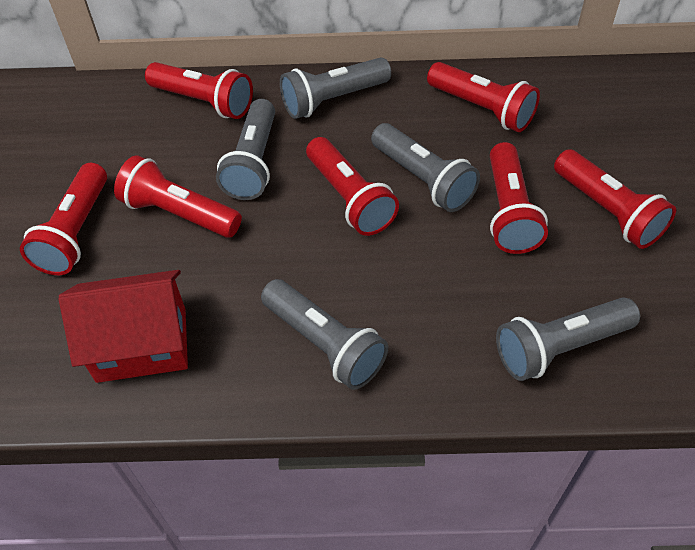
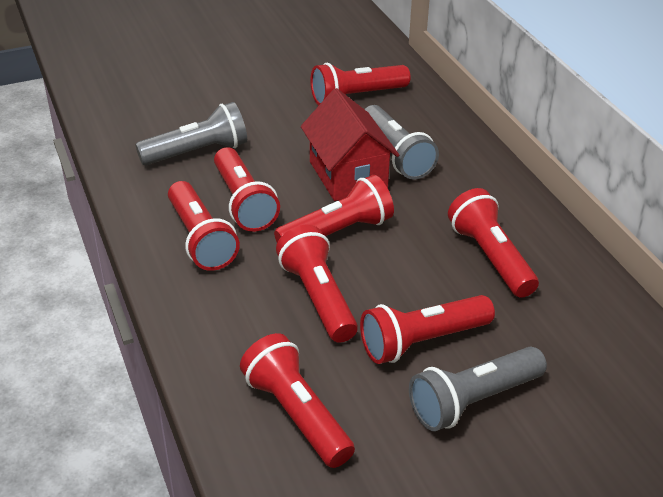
grey flashlight: 5 -> 3
red flashlight: 7 -> 8

